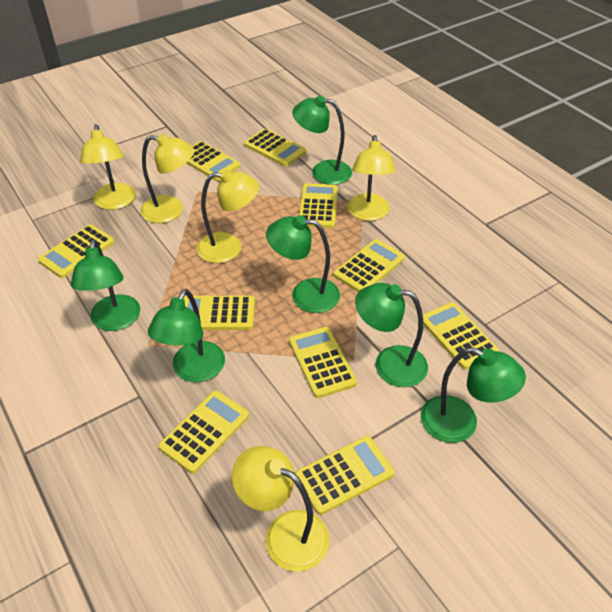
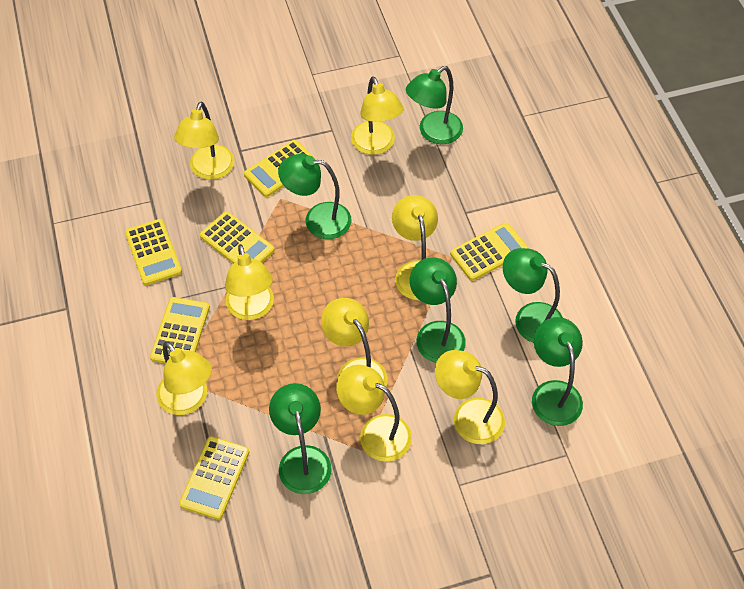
yellow calculator: 10 -> 6
yellow lamp: 5 -> 8

